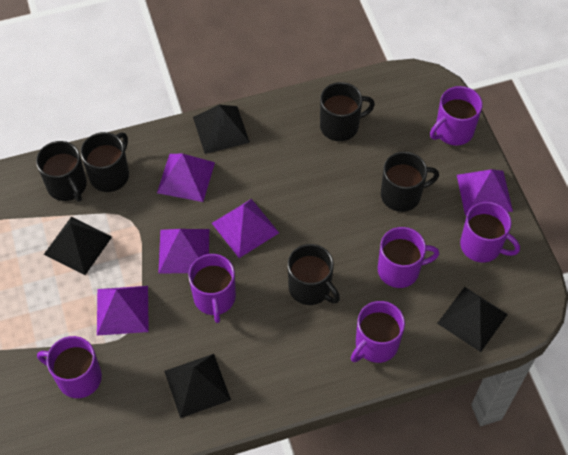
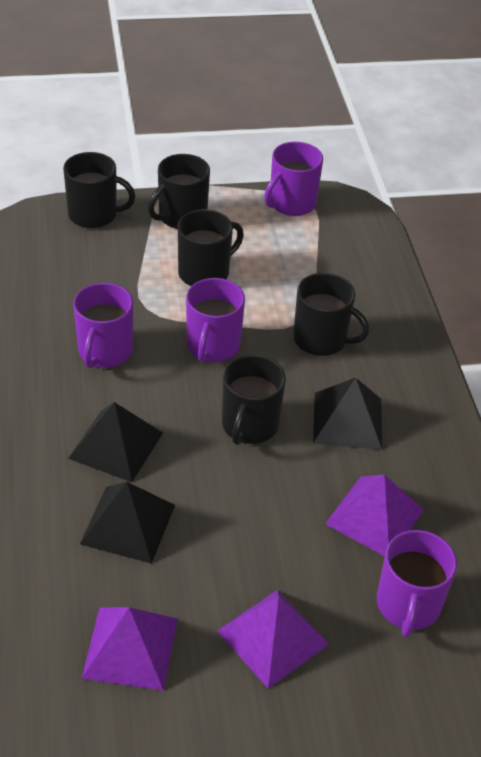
black pyramid: 4 -> 3
purple mug: 6 -> 4
purple pyramid: 5 -> 3

